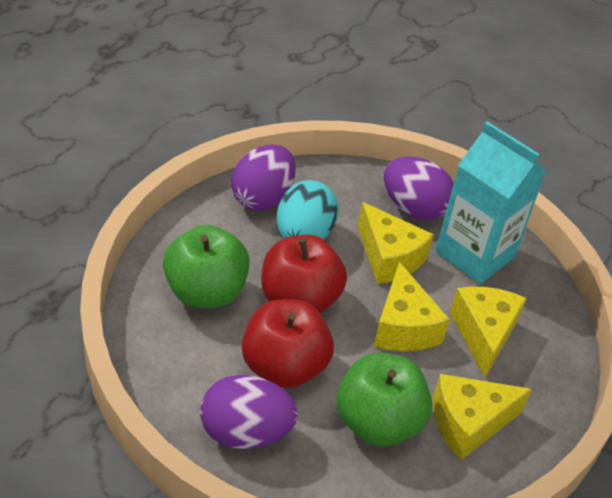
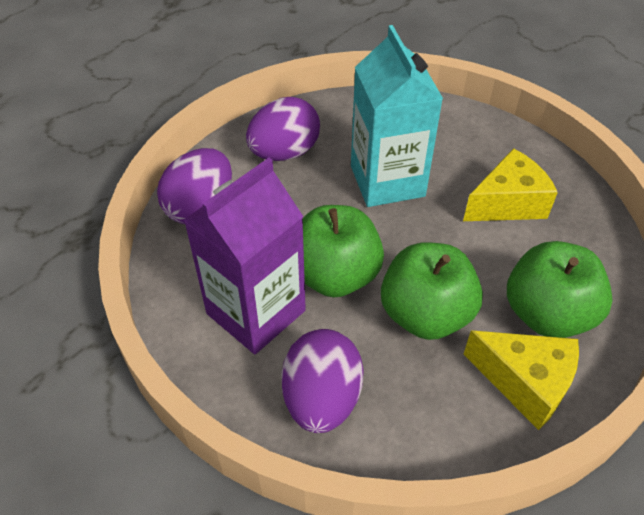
green apple: 2 -> 3
purple carton: 0 -> 1
red apple: 2 -> 0
turquoise egg: 1 -> 0
yellow cheese: 4 -> 2

